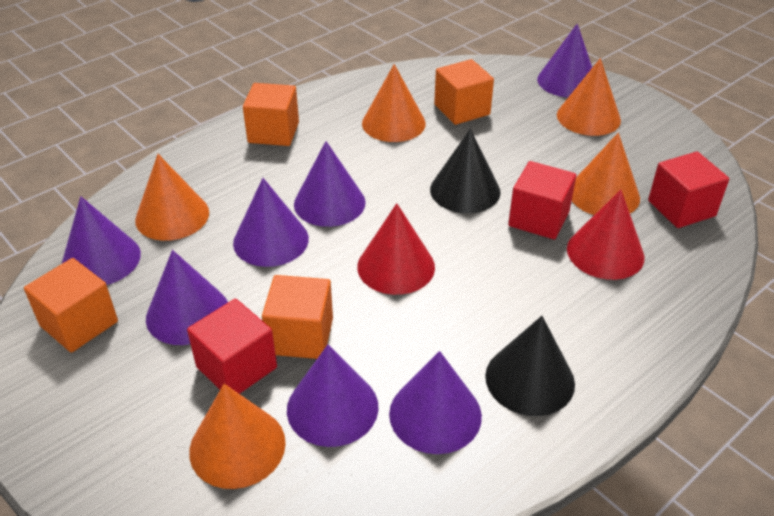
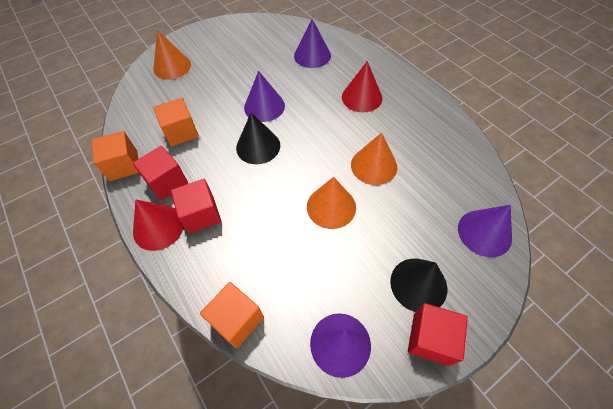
orange cone: 5 -> 3
orange cube: 4 -> 3
purple cone: 7 -> 4

